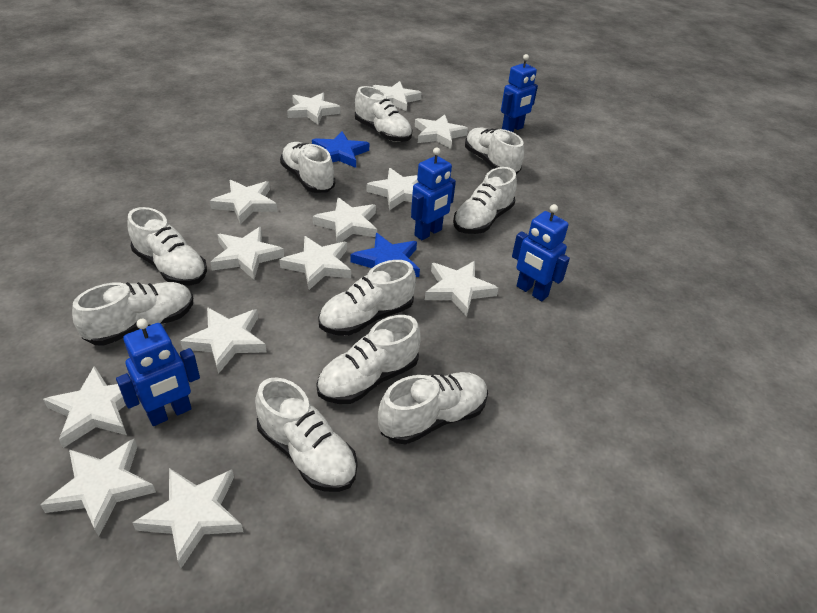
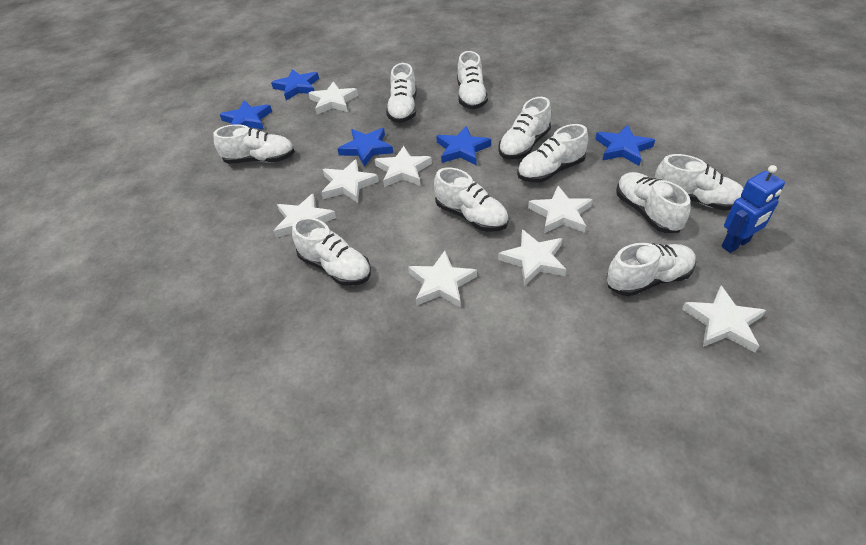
blue robot: 4 -> 1
blue star: 2 -> 5
white star: 13 -> 8

